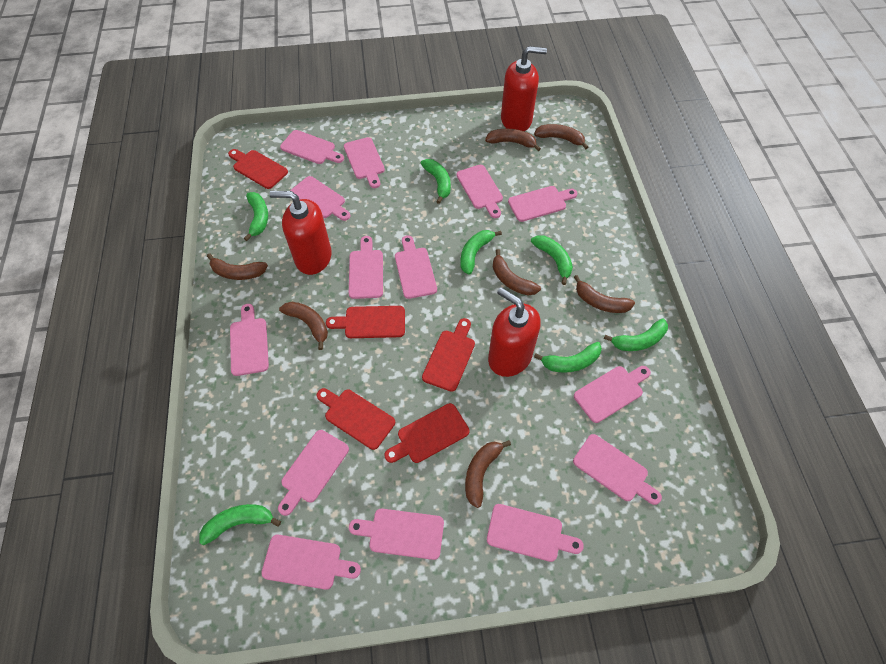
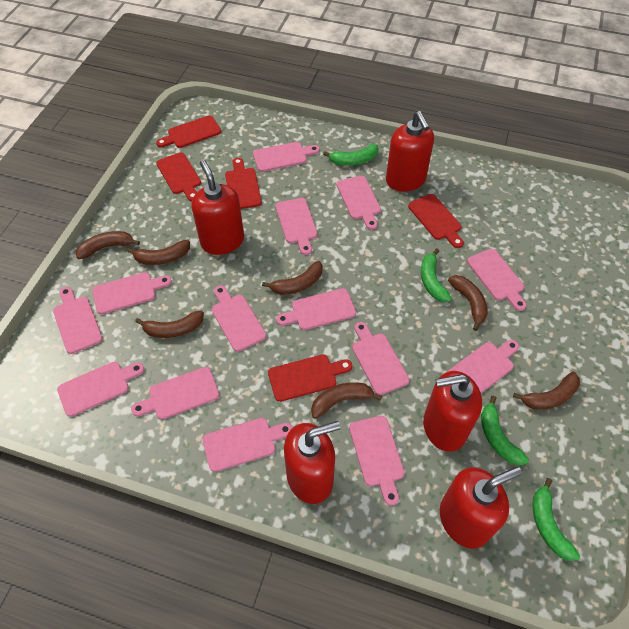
green banana: 7 -> 4
red soap dispenser: 3 -> 5

